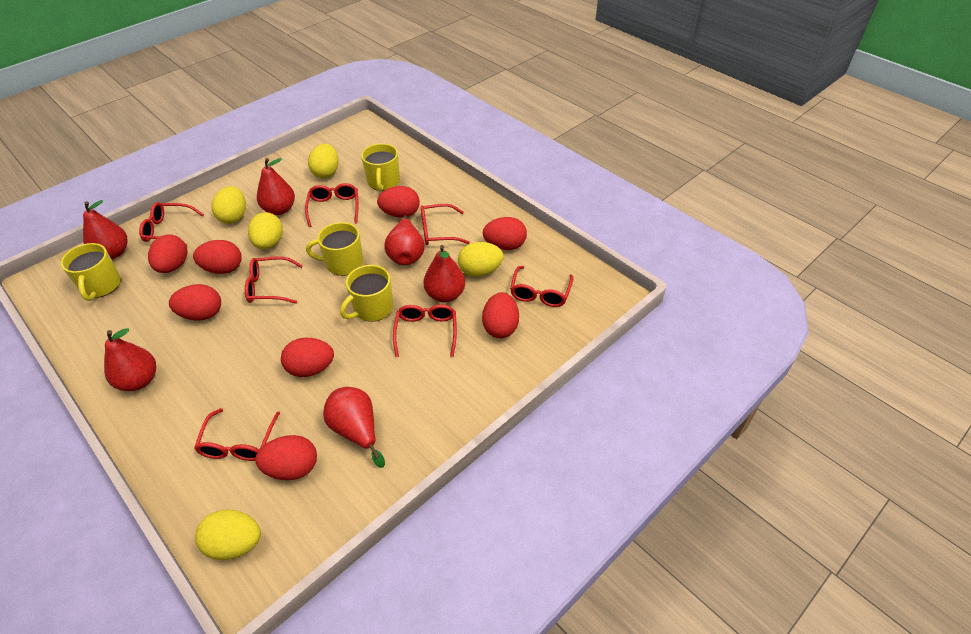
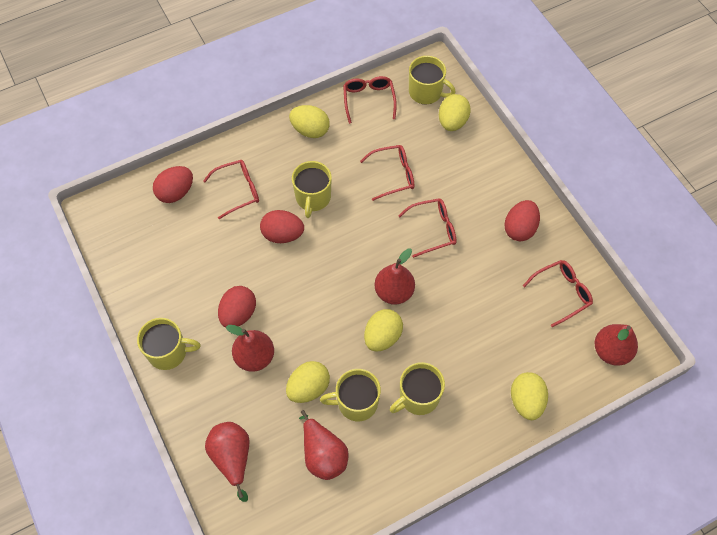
red egg: 8 -> 4
red glasses: 7 -> 5
red pear: 6 -> 5
yellow mug: 4 -> 5

